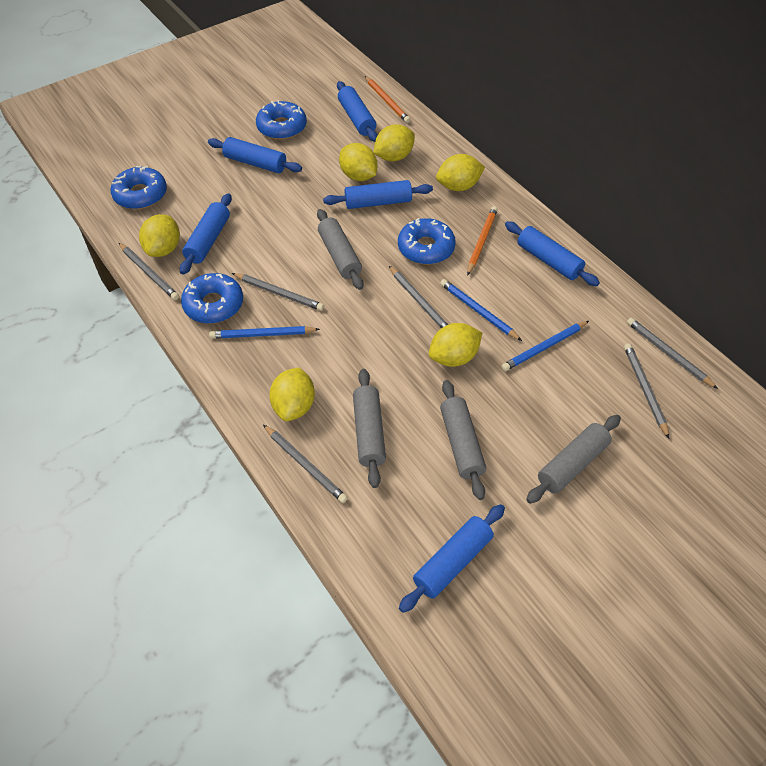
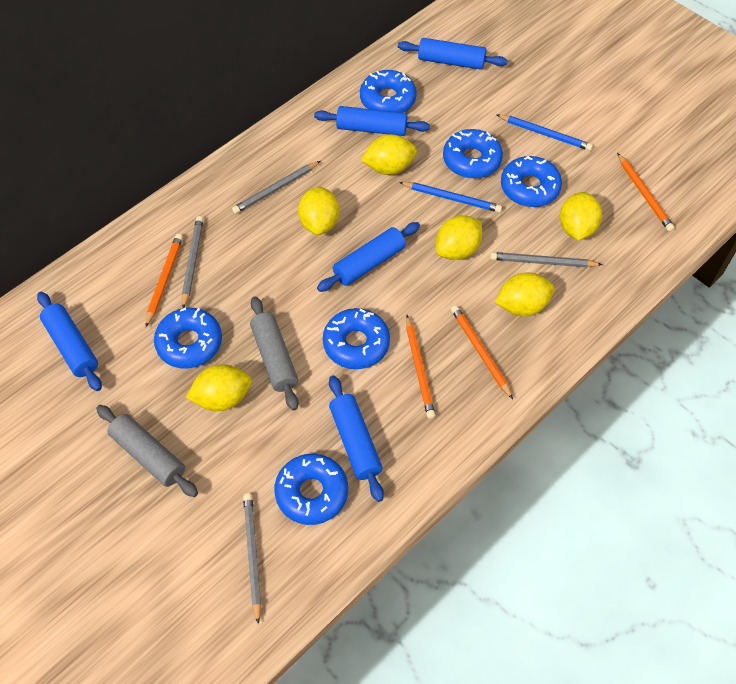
blue donut: 4 -> 6
blue pencil: 3 -> 2
blue rolling pin: 6 -> 5
grey pencil: 6 -> 4
grey rolling pin: 4 -> 2
orange pencil: 2 -> 4

